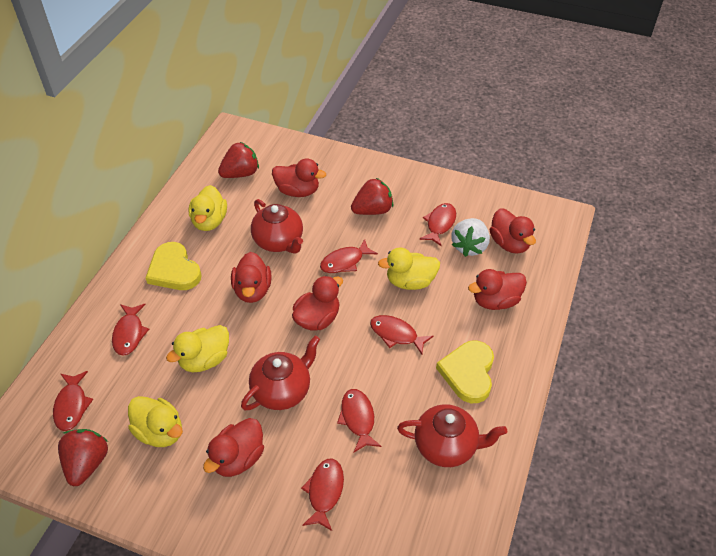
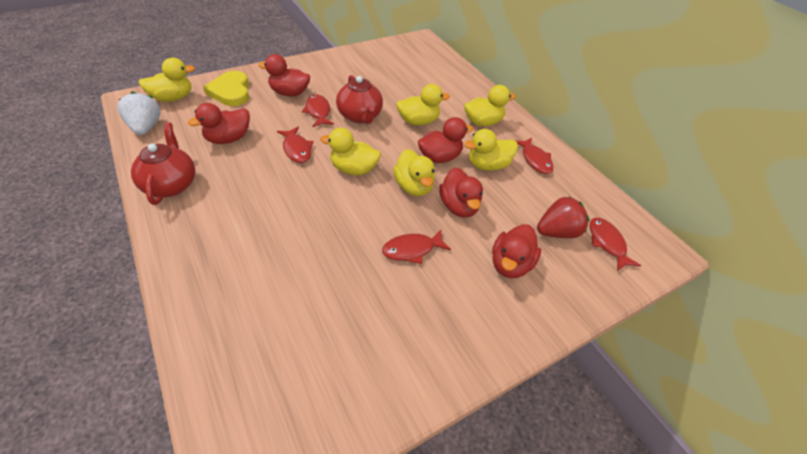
red duck: 6 -> 5
red fish: 7 -> 5
red strawberry: 3 -> 1
red teapot: 3 -> 2
yellow duck: 4 -> 6
yellow heart: 2 -> 1

